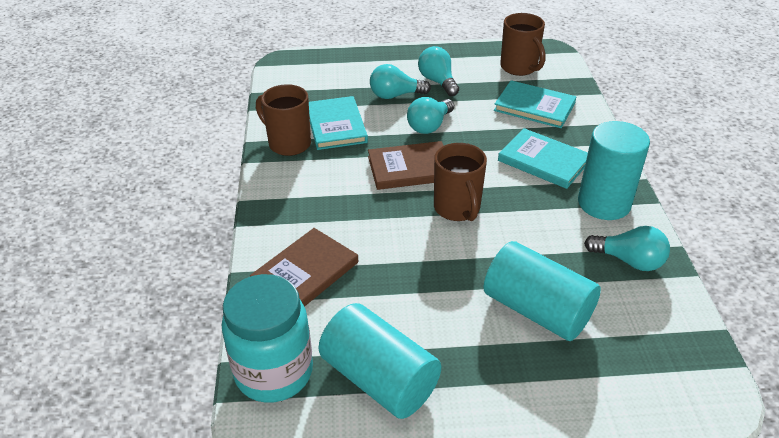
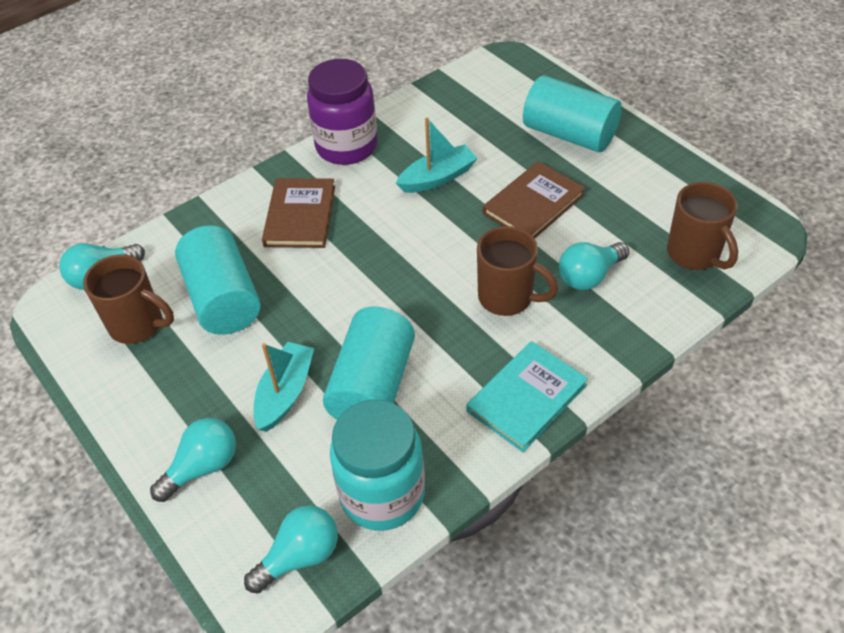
purple jar: 0 -> 1
turquoise boat: 0 -> 2
turquoise book: 3 -> 1

